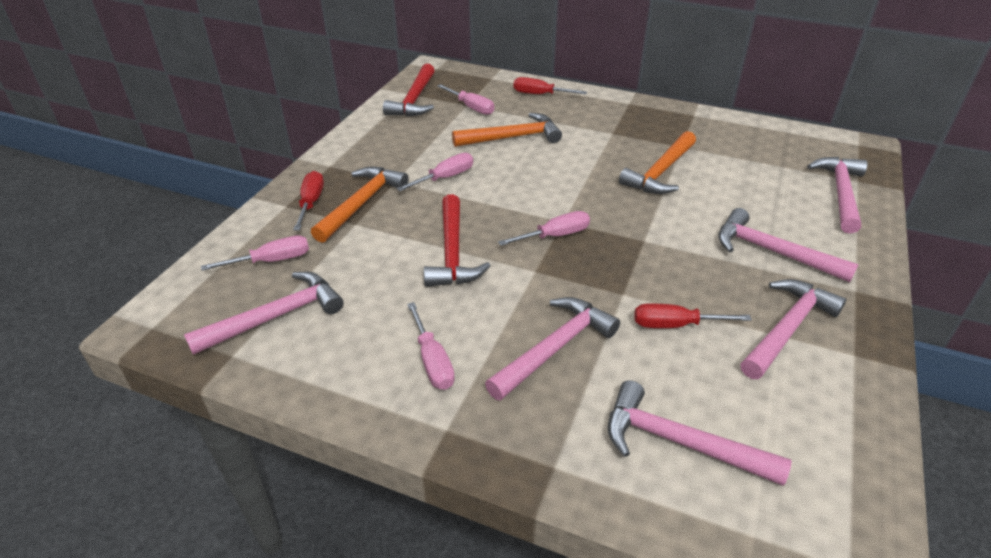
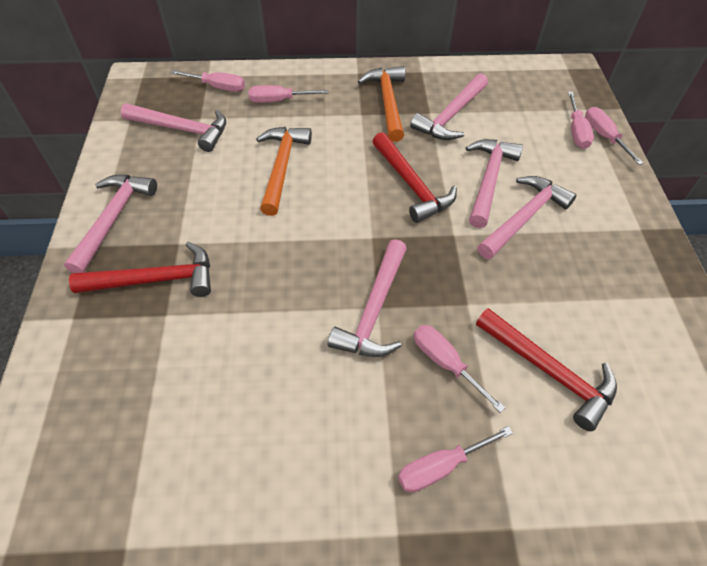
orange hammer: 3 -> 2
pink screwdriver: 5 -> 6
red hammer: 2 -> 3
red screwdriver: 3 -> 0

